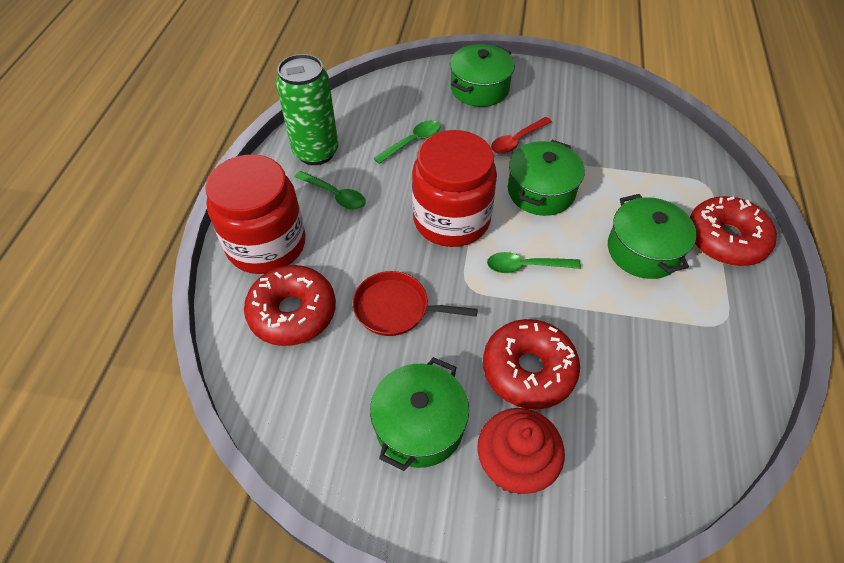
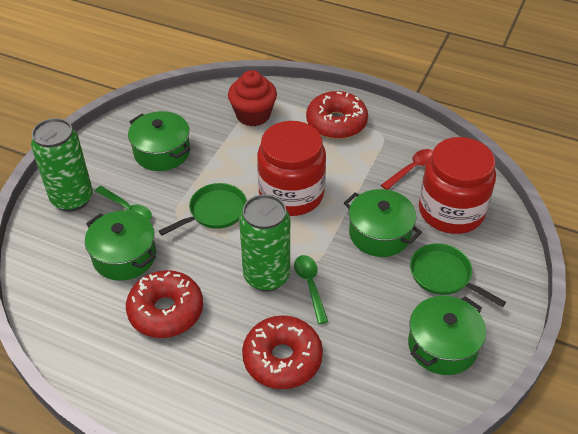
green can: 1 -> 2
green pan: 0 -> 2
green spoon: 3 -> 2
red pan: 1 -> 0

